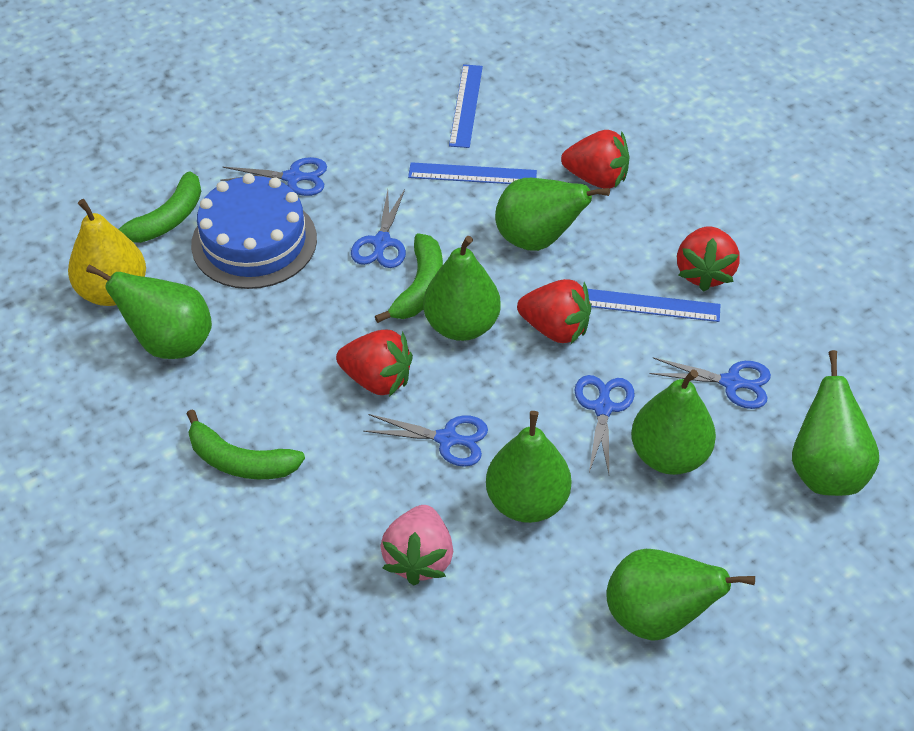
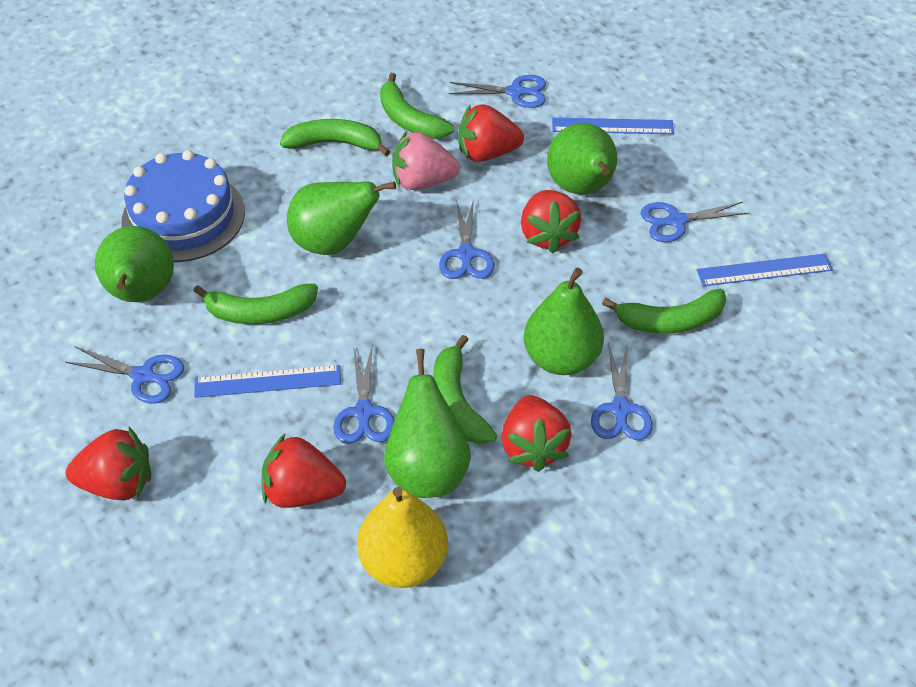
blue scissors: 5 -> 6
green banana: 3 -> 5
green pear: 7 -> 5
red strawberry: 4 -> 5

